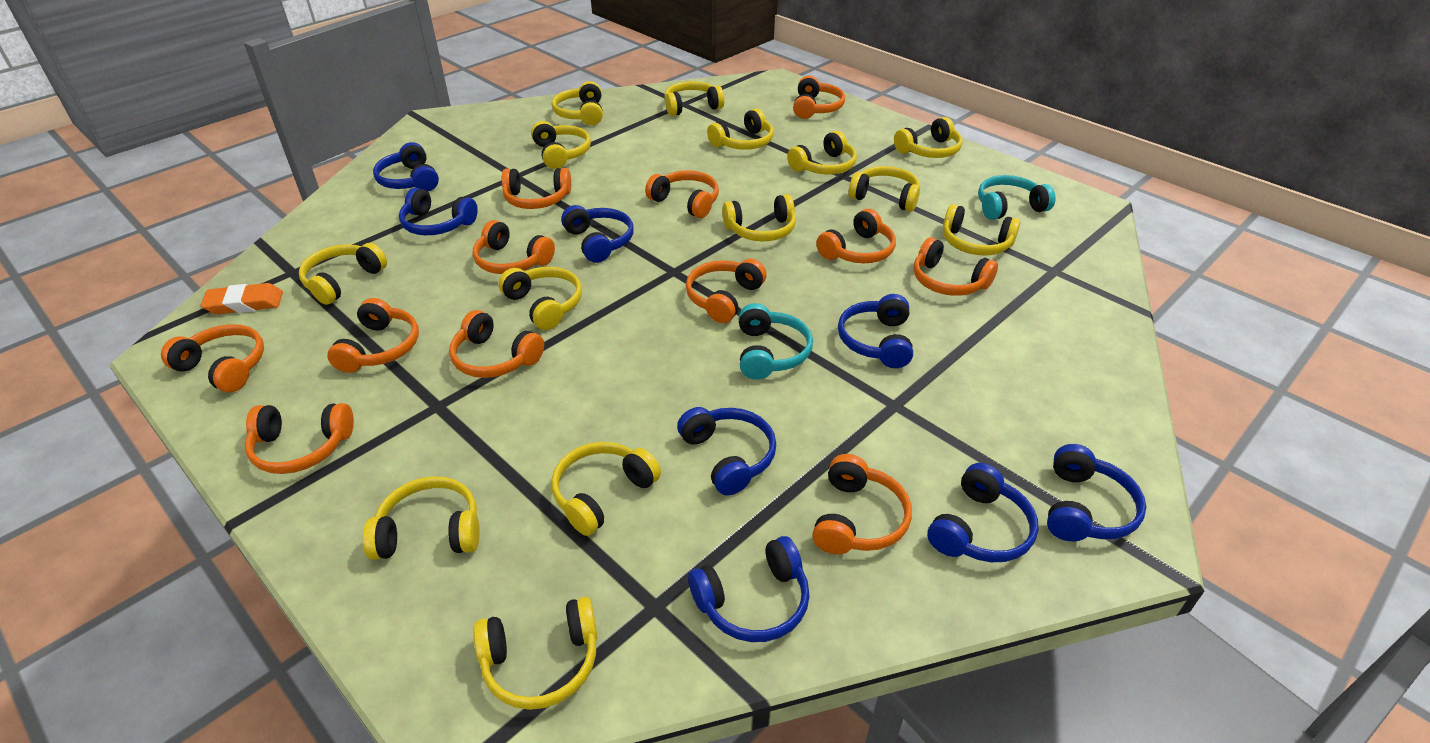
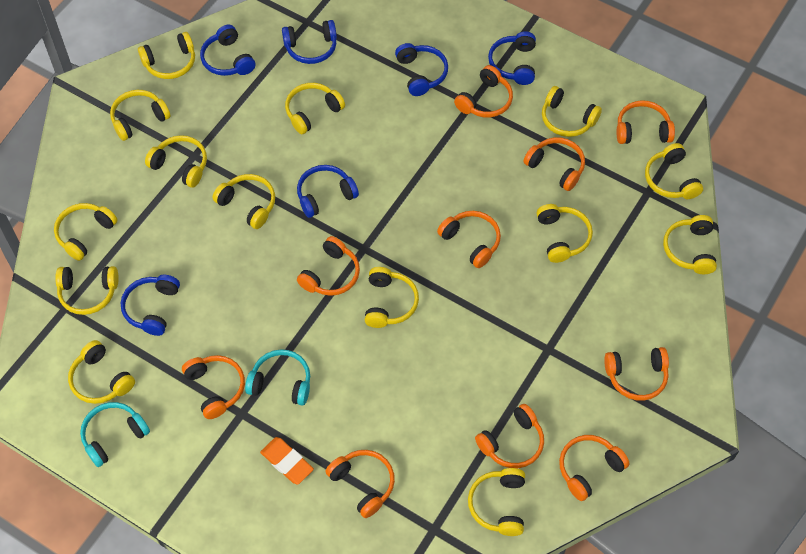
blue headphones: 8 -> 6
orange headphones: 12 -> 10

